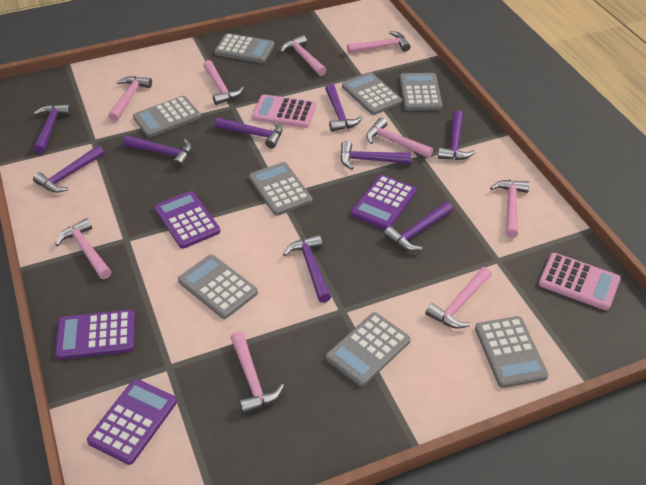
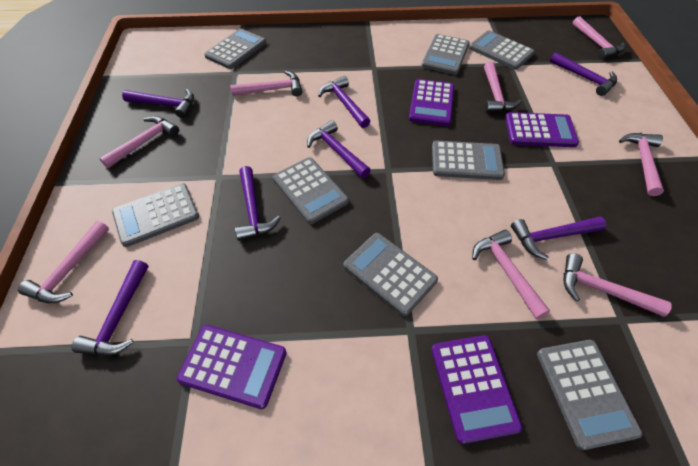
pink calculator: 2 -> 0
pink hammer: 9 -> 8
purple hammer: 9 -> 7

